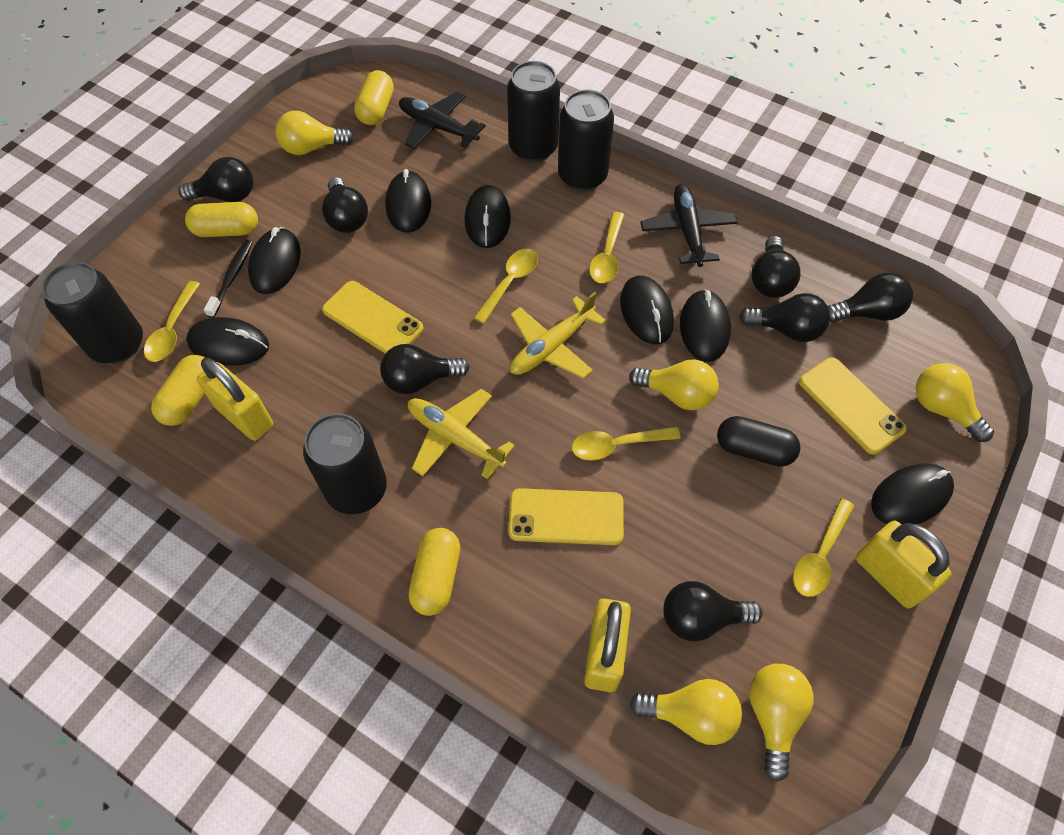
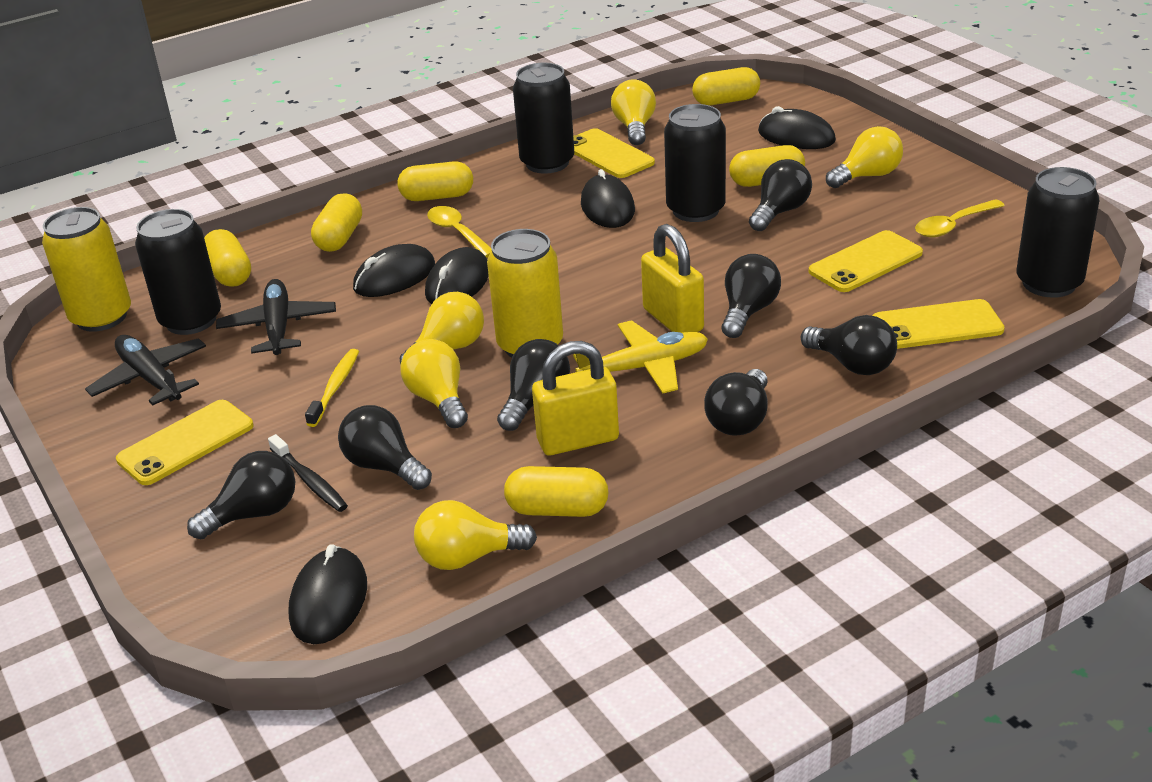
black capsule: 1 -> 0
black mouse: 7 -> 5
yellow can: 0 -> 2
yellow capsule: 4 -> 6
yellow padlock: 3 -> 2
yellow phone: 3 -> 4
yellow plane: 2 -> 1
yellow spoon: 5 -> 2
yellow toothbrush: 0 -> 1

